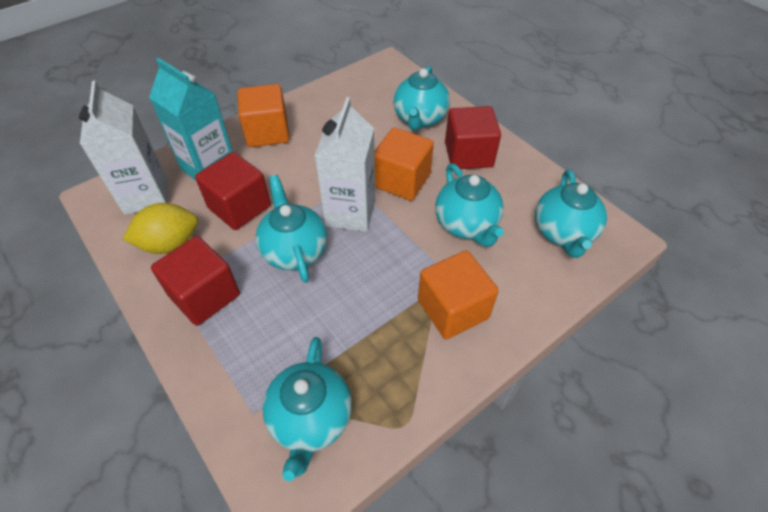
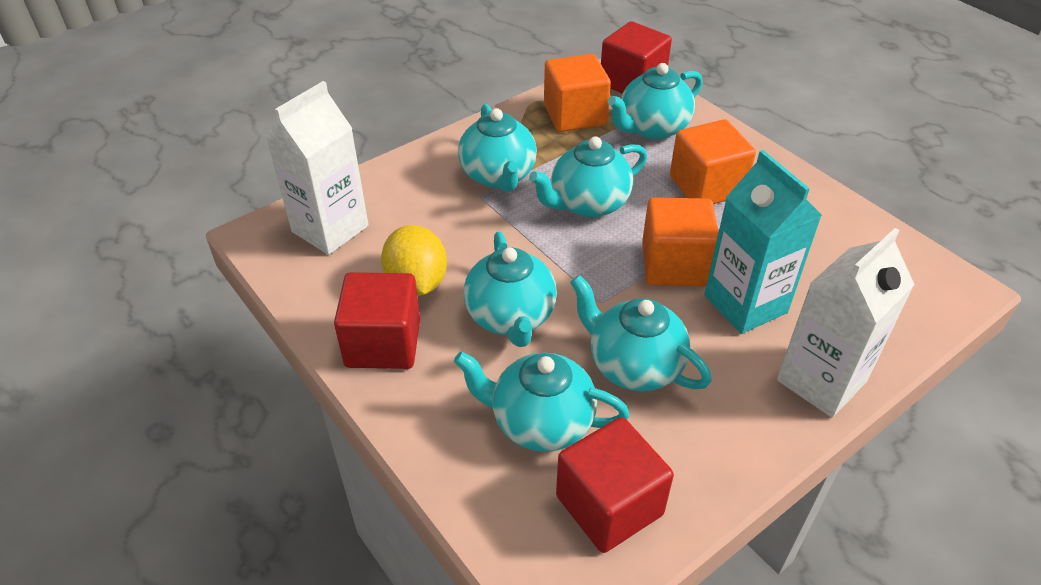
turquoise teapot: 5 -> 6

